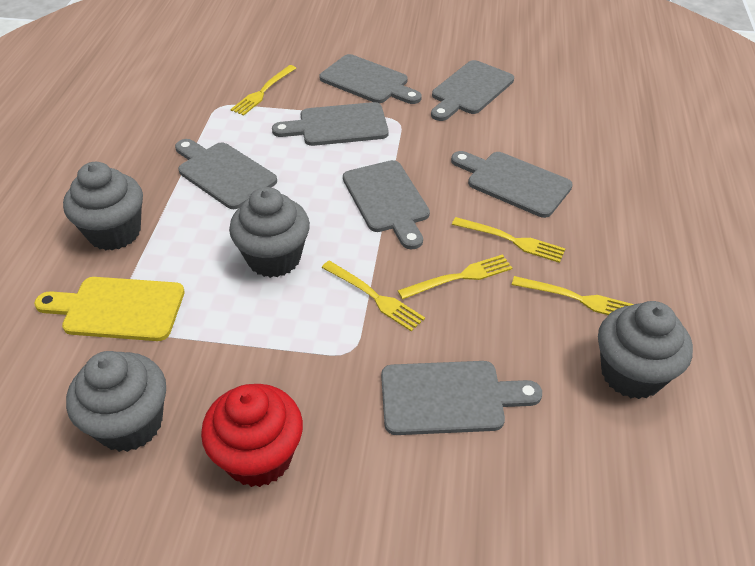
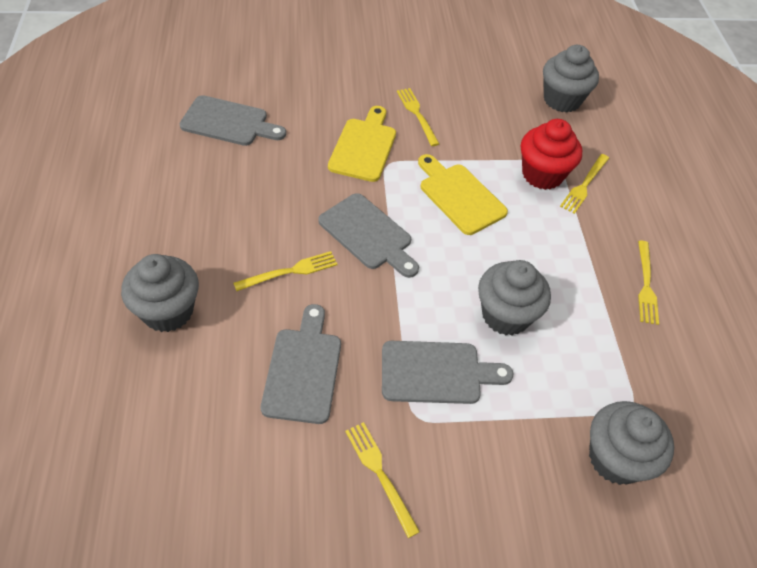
grey cutting board: 7 -> 4
yellow cutting board: 1 -> 2

